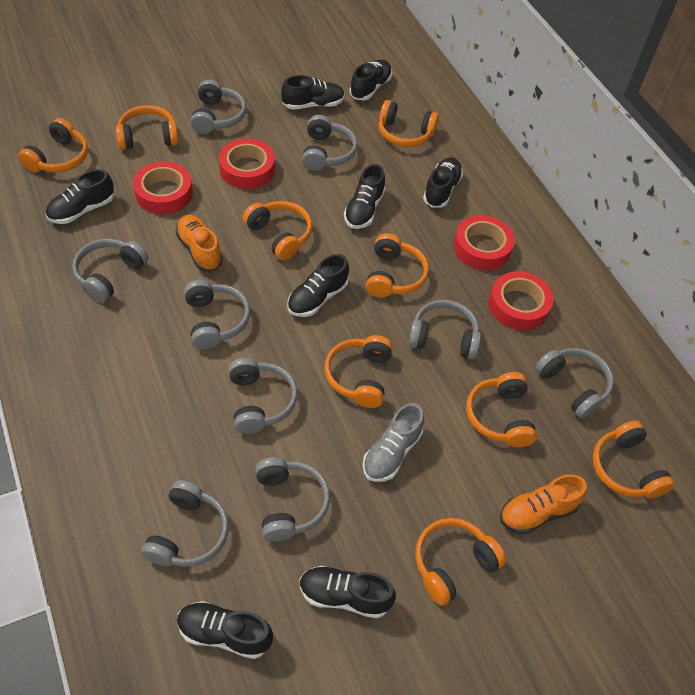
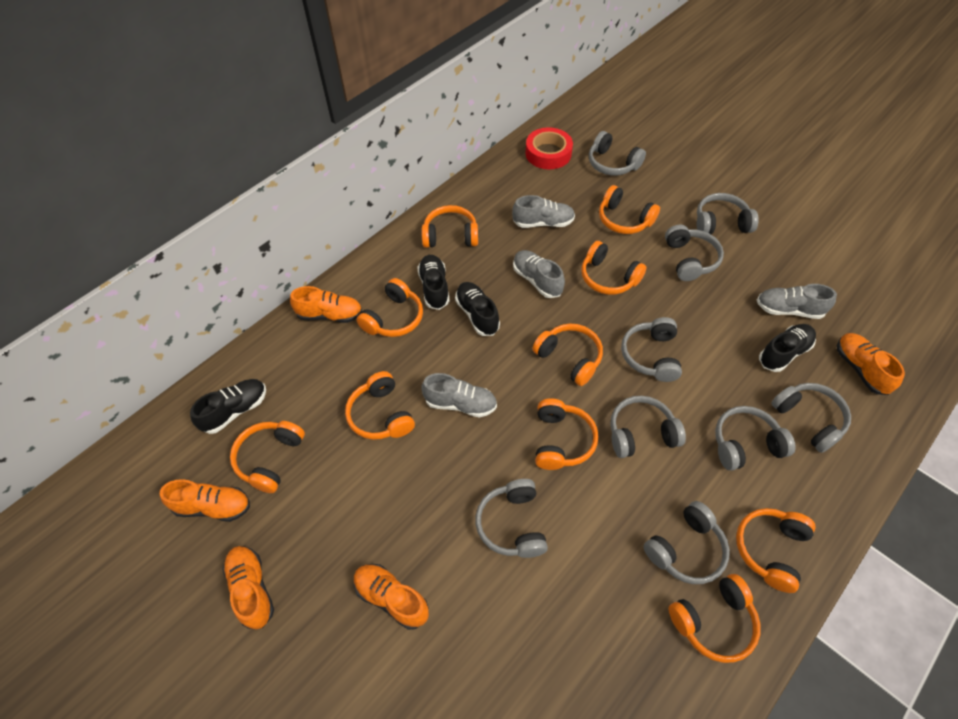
black shoe: 8 -> 4
grey shoe: 1 -> 4
orange headphones: 9 -> 10
orange shoe: 2 -> 5
red tape: 4 -> 1

